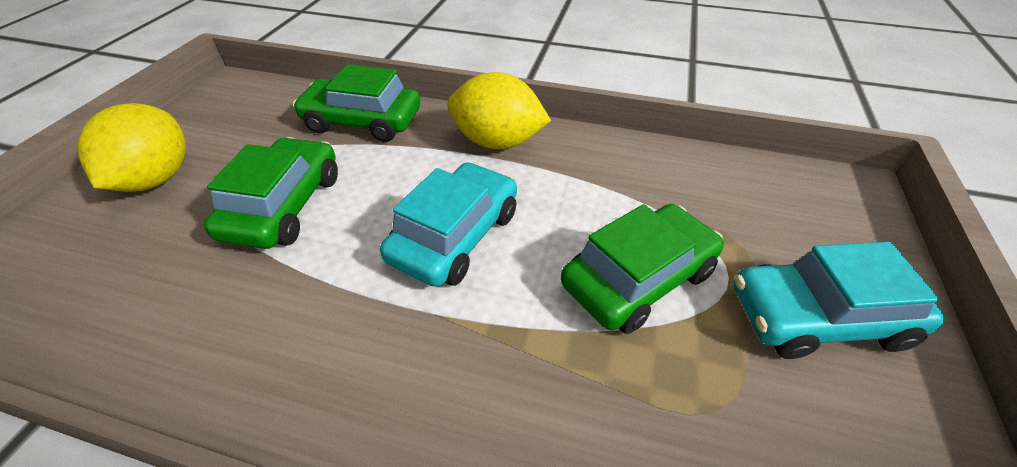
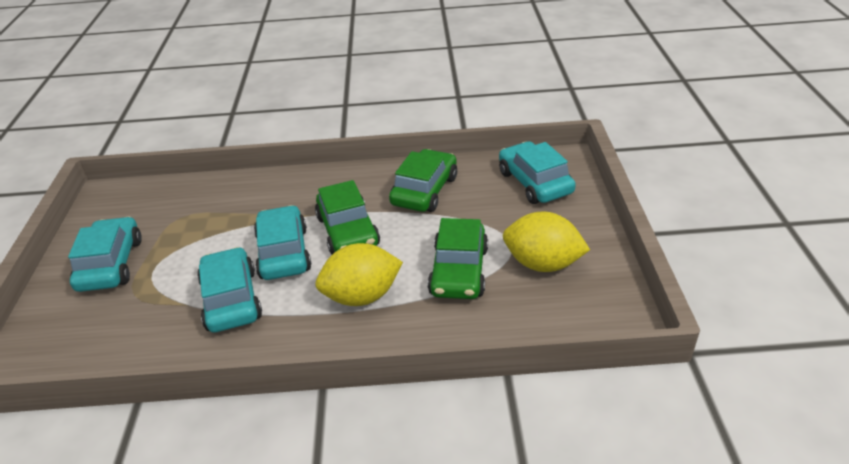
turquoise car: 2 -> 4

